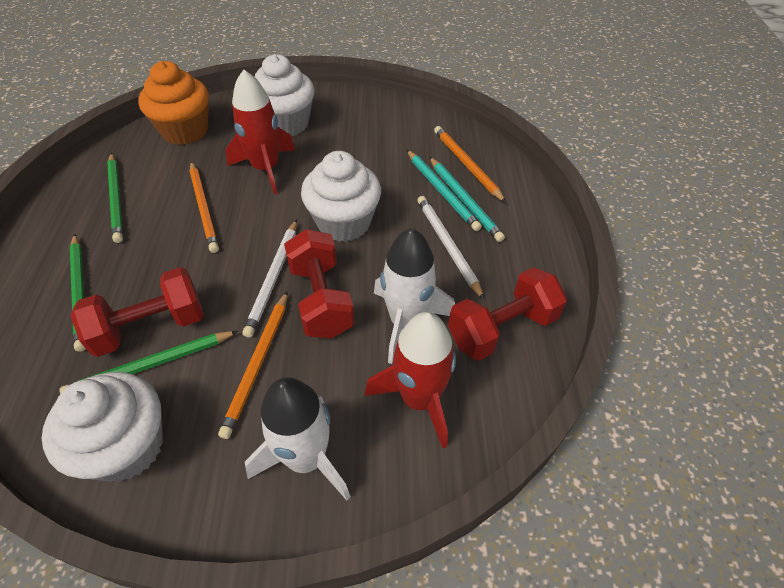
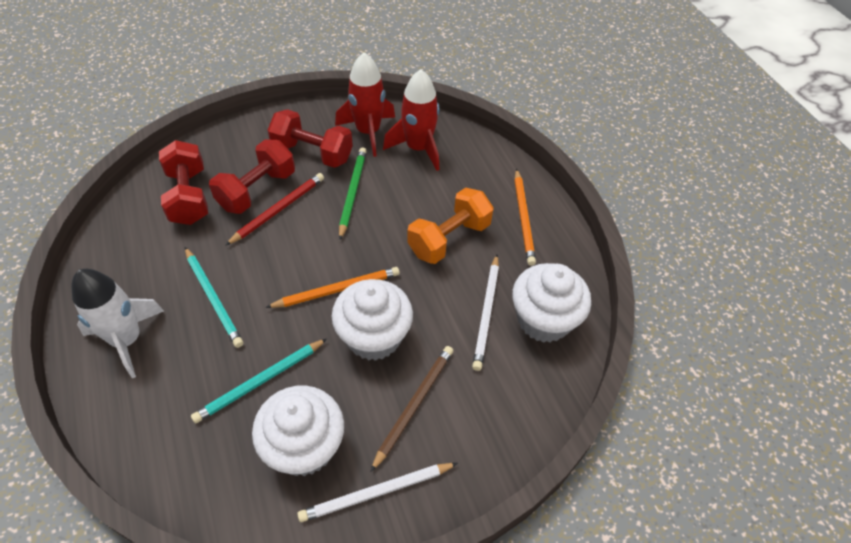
brown pencil: 0 -> 1
green pencil: 3 -> 1
orange cupcake: 1 -> 0
orange dumbbell: 0 -> 1
orange pencil: 3 -> 2
red pencil: 0 -> 1
white rocket: 2 -> 1

